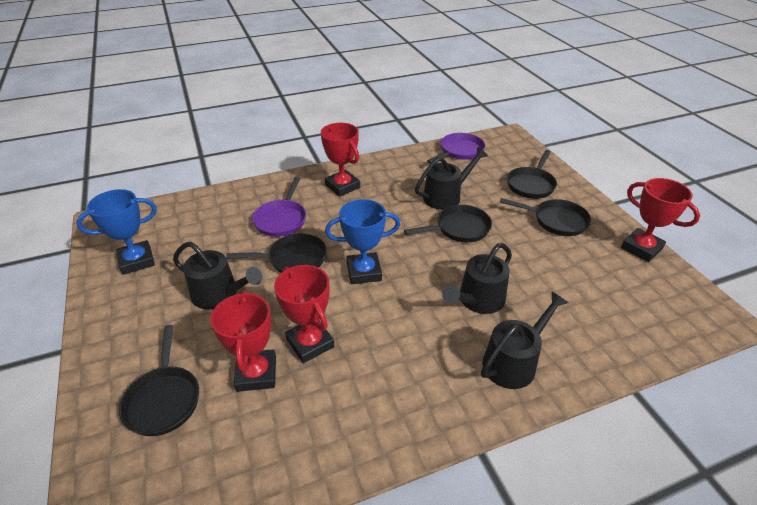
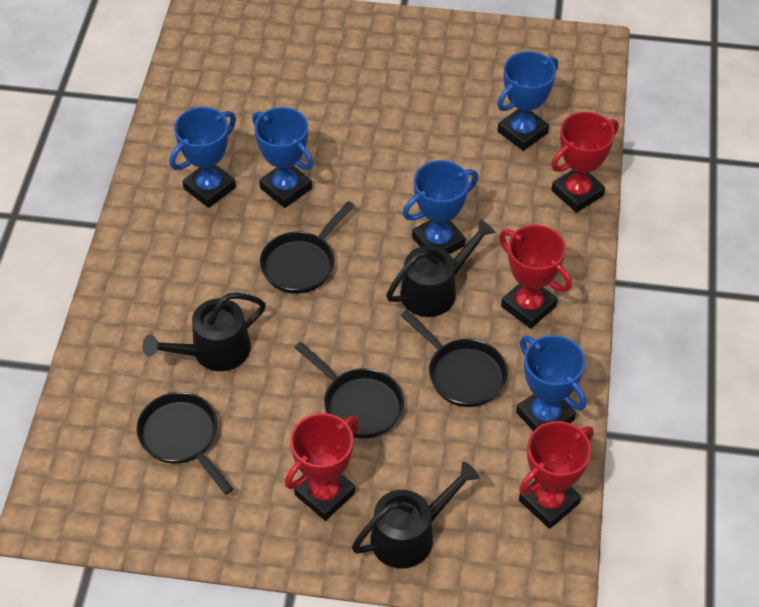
black pan: 5 -> 4
black watering can: 4 -> 3
blue trophy: 2 -> 5
purple pan: 2 -> 0

